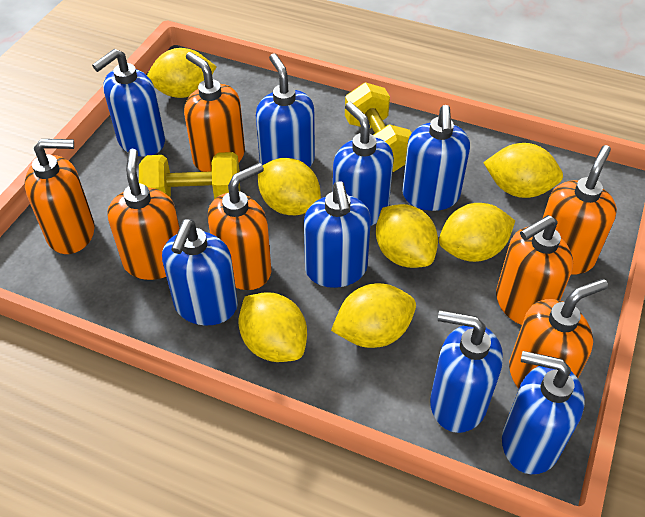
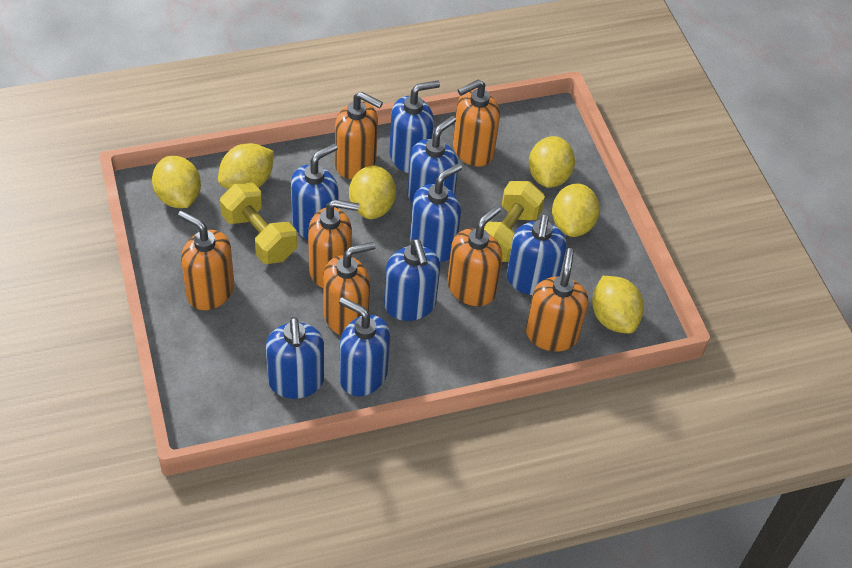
yellow lemon: 7 -> 6

